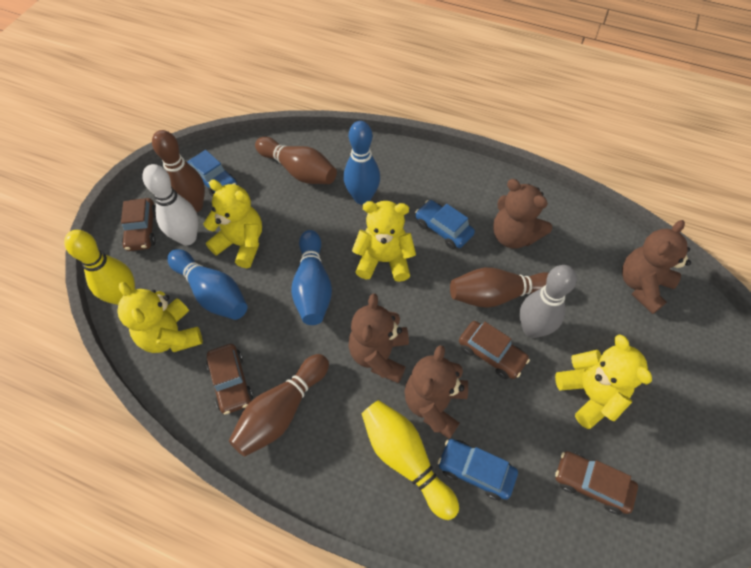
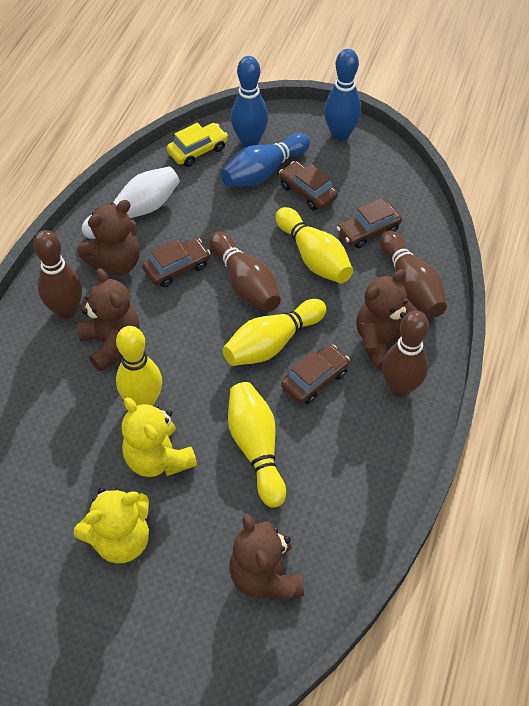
blue car: 3 -> 0
grey bowling pin: 1 -> 0
yellow bowling pin: 2 -> 4
yellow car: 0 -> 1
yellow teddy bear: 4 -> 2

